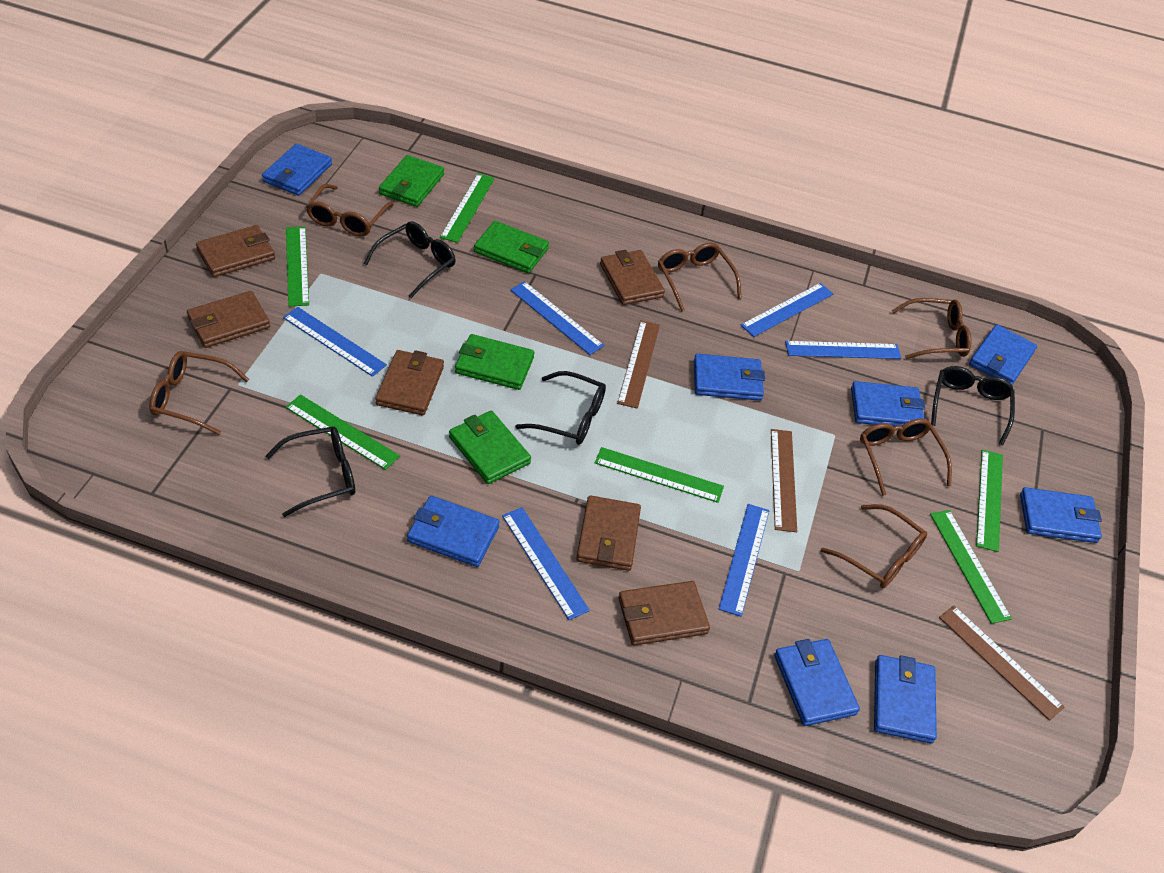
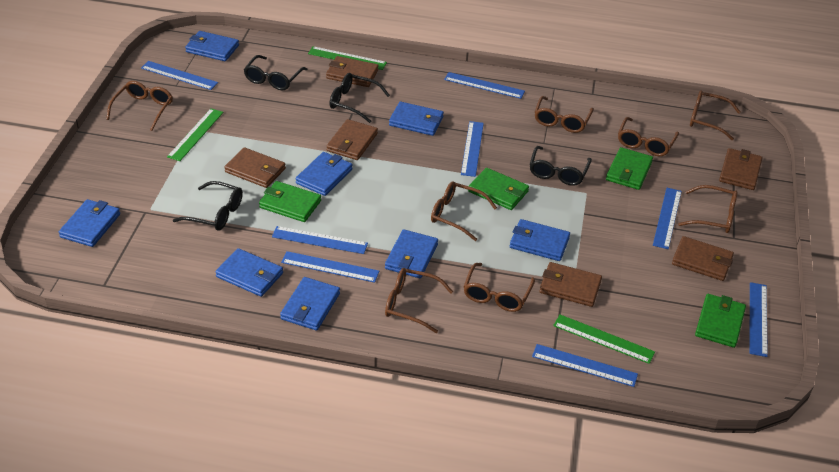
blue ruler: 6 -> 8
brown glasses: 6 -> 8
brown ruler: 3 -> 0
green ruler: 6 -> 3

